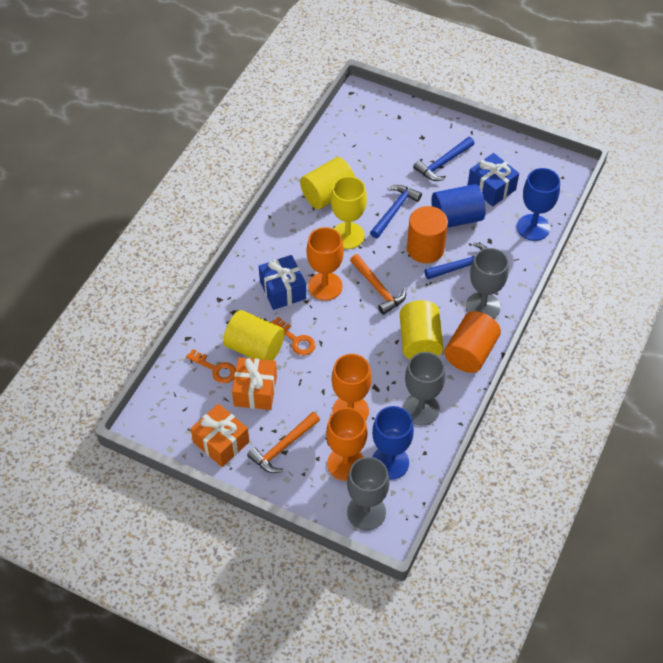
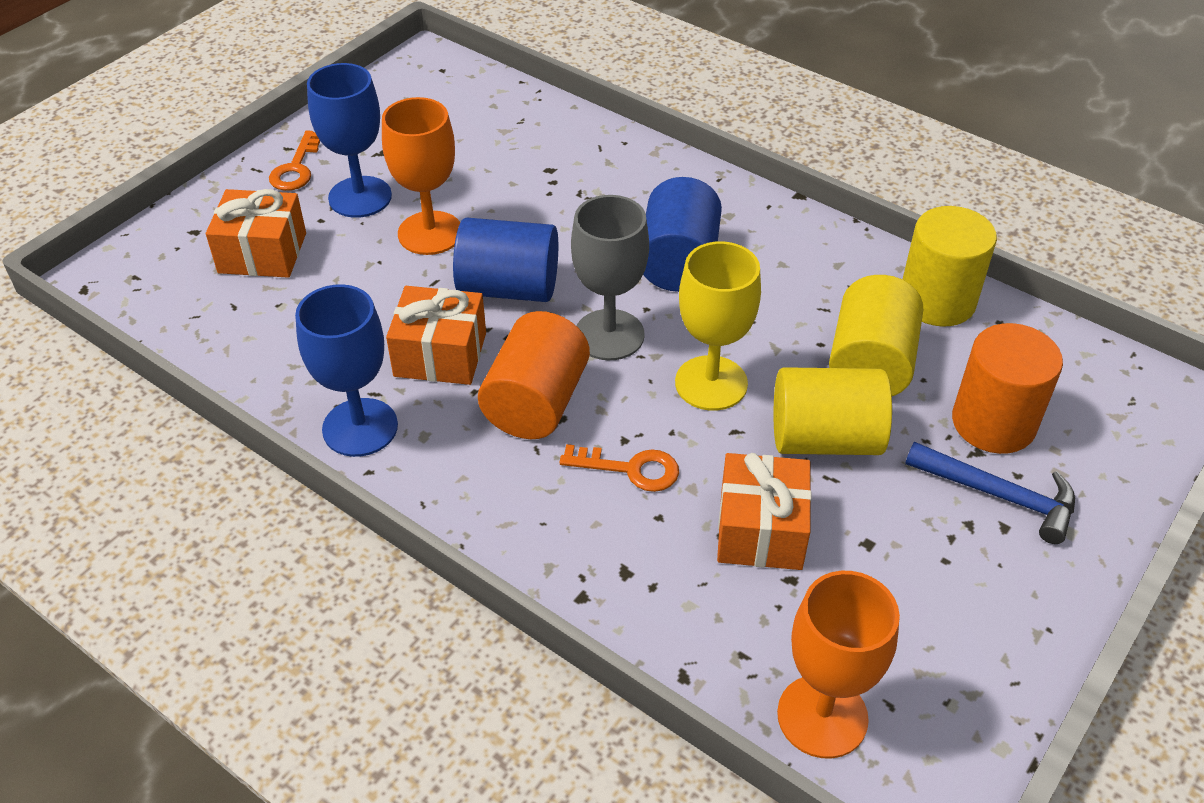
blue cylinder: 1 -> 2
blue gift: 2 -> 0
blue hammer: 3 -> 1
grey goblet: 3 -> 1
orange gift: 2 -> 3
orange goblet: 3 -> 2
orange hammer: 2 -> 0

